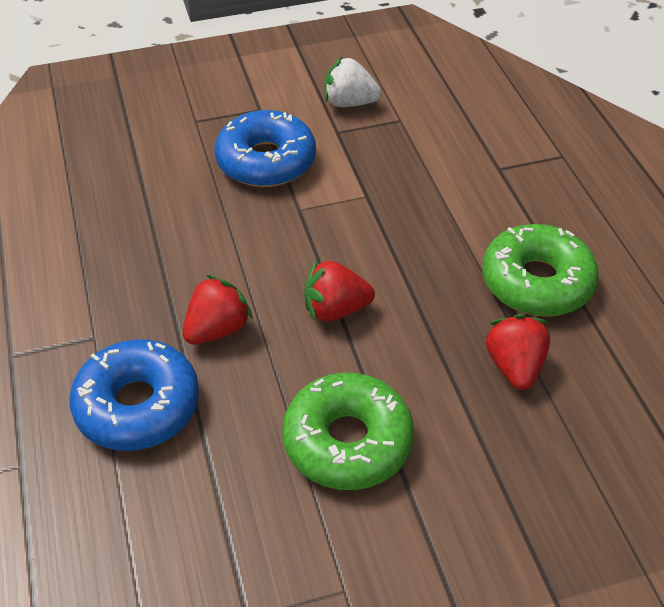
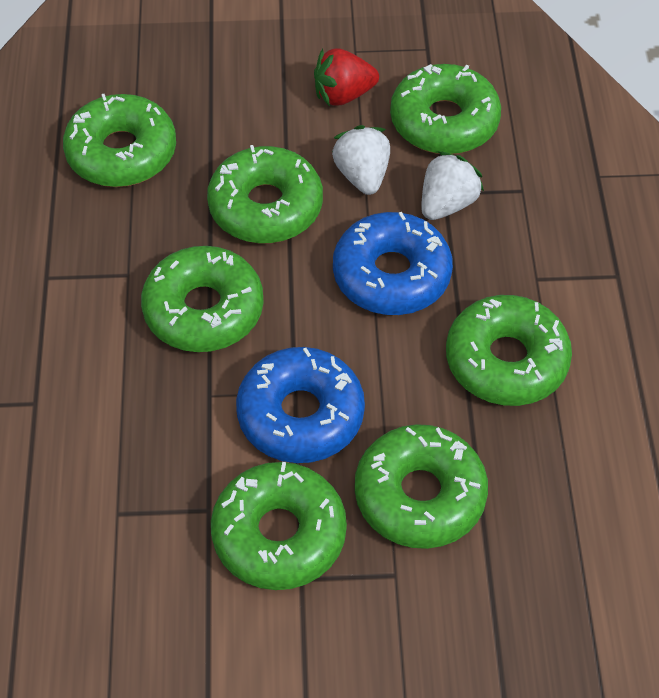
green donut: 2 -> 7
red strawberry: 3 -> 1
white strawberry: 1 -> 2

